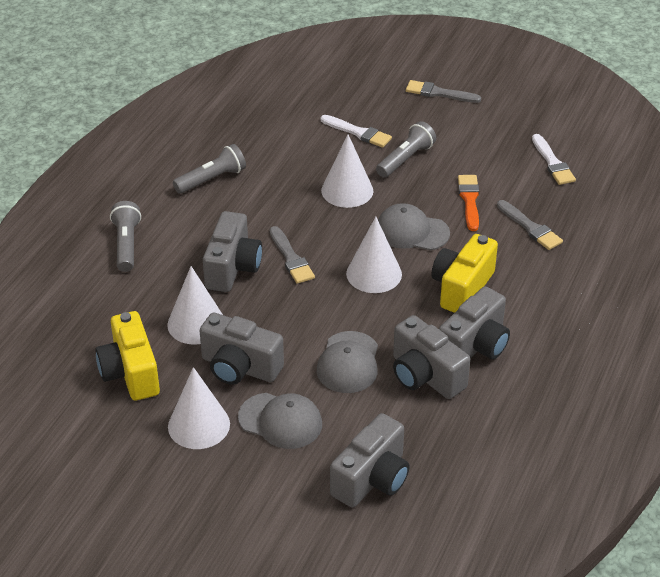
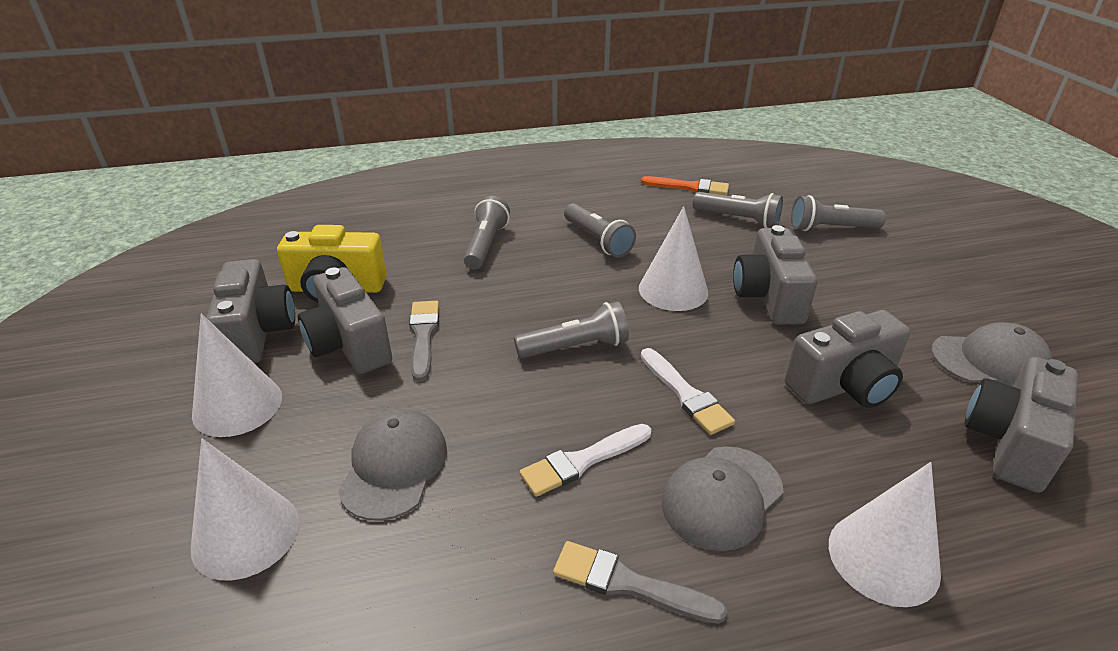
grey brush: 3 -> 2
grey flashlight: 3 -> 5
yellow camera: 2 -> 1

